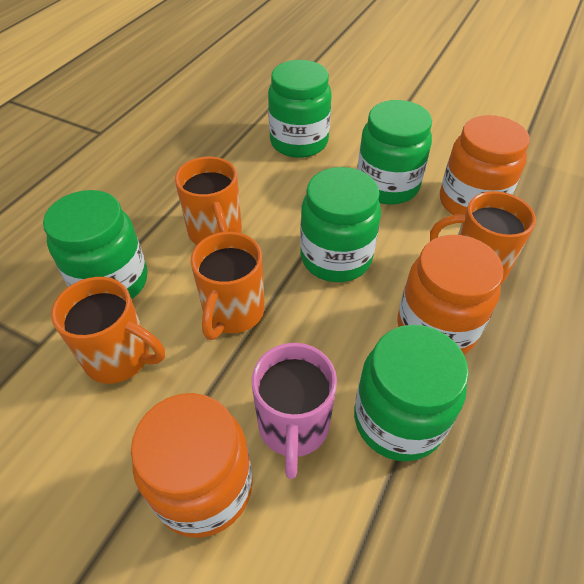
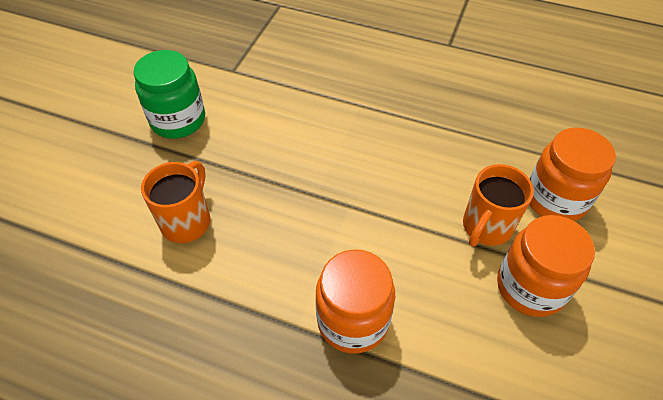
green jar: 5 -> 1
orange mug: 4 -> 2
pink mug: 1 -> 0

